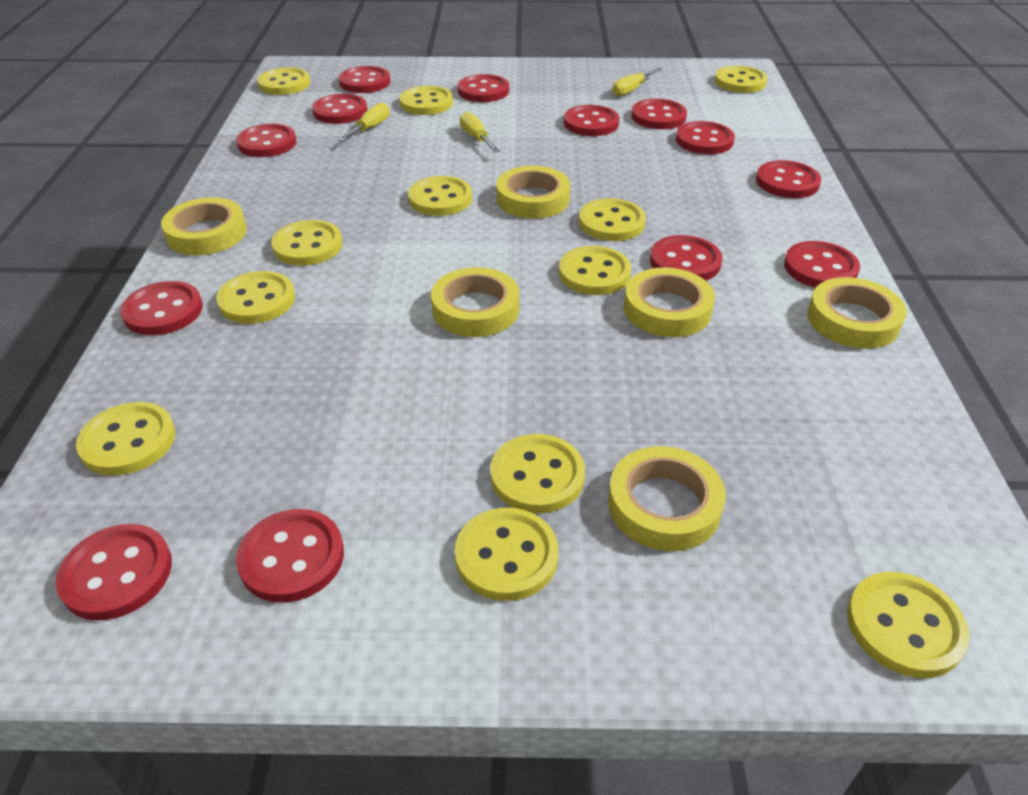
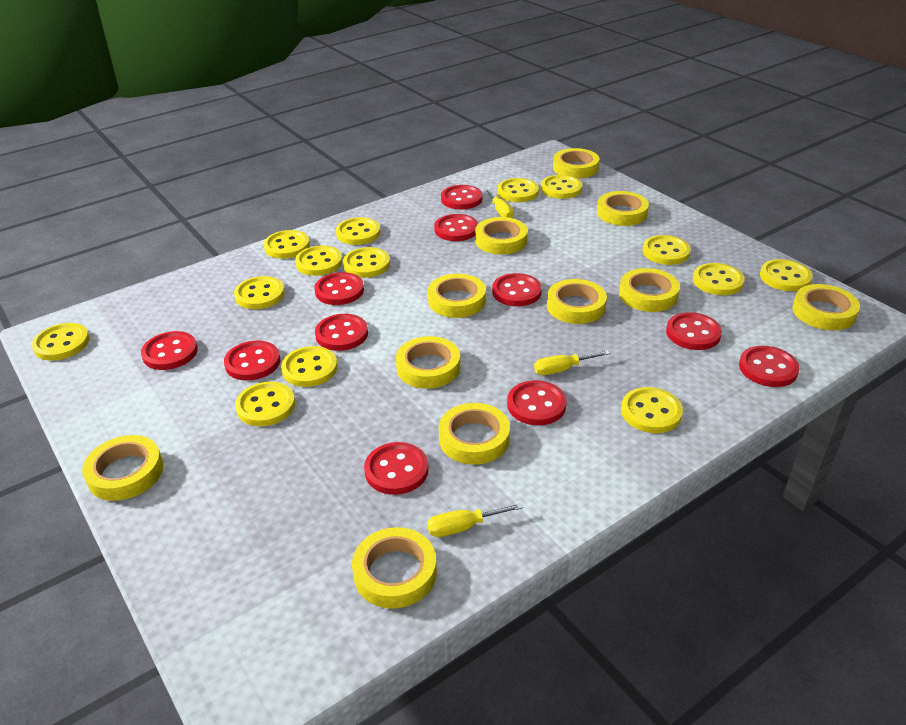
red button: 13 -> 11
yellow button: 12 -> 14
yellow tape: 6 -> 11

